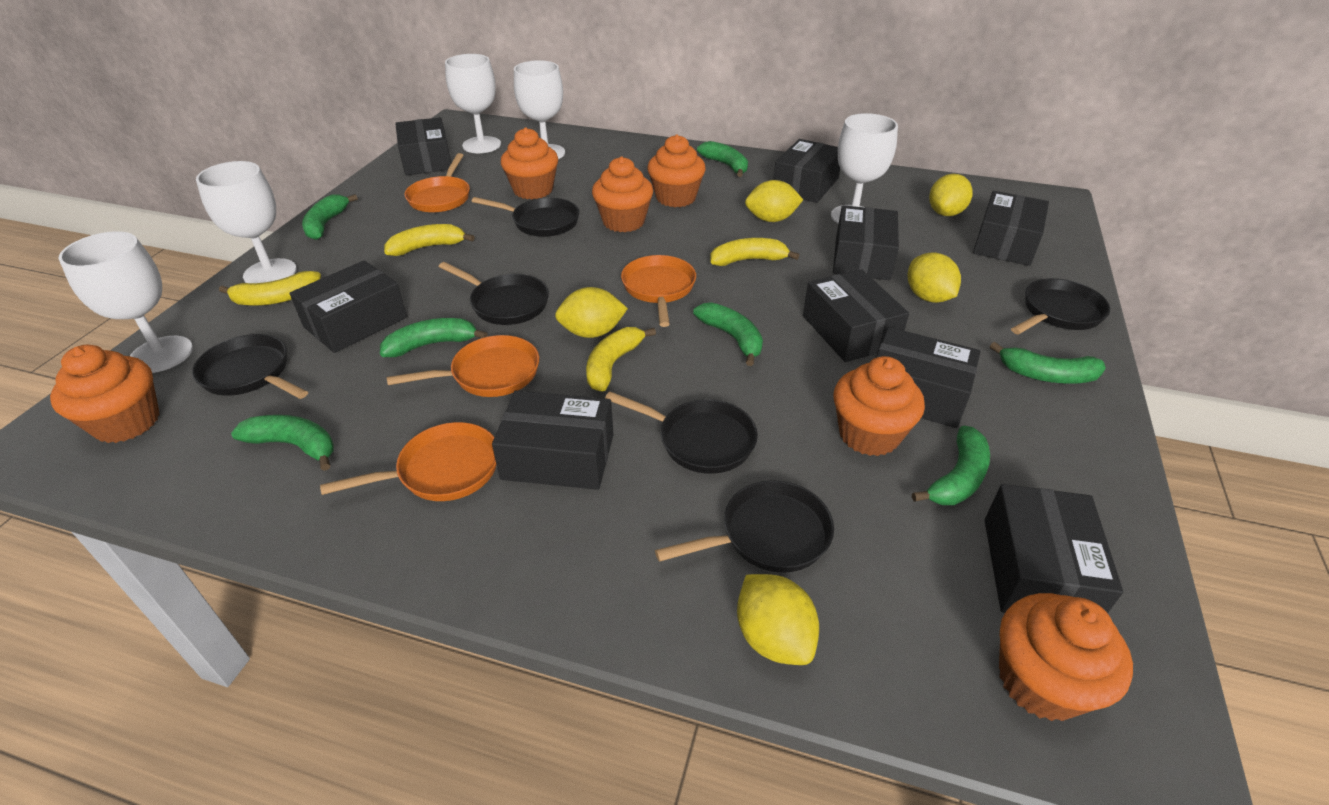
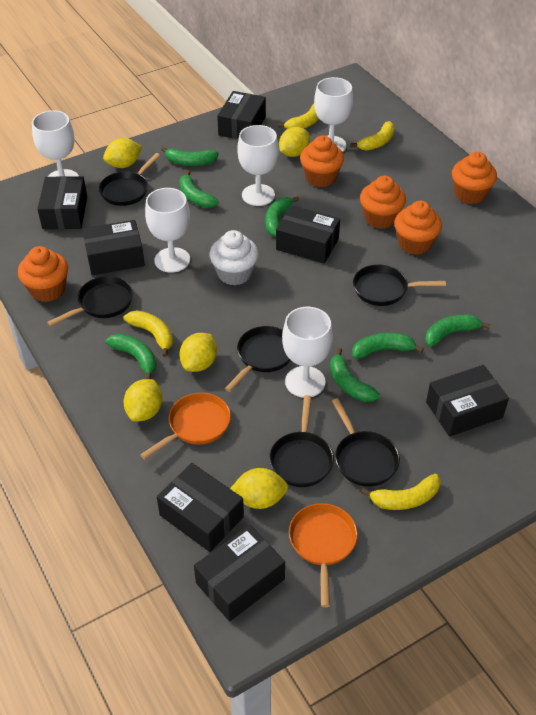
black box: 9 -> 7
orange cupcake: 6 -> 5
orange pan: 4 -> 2
white cupcake: 0 -> 1

